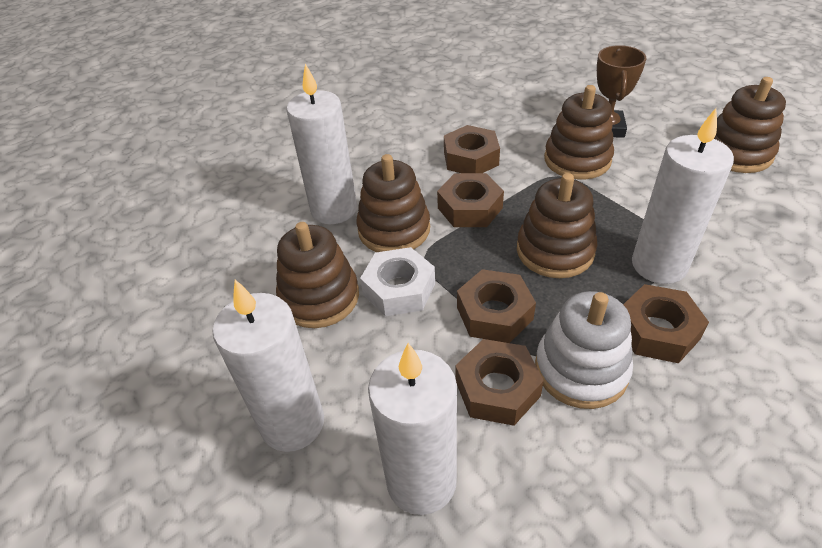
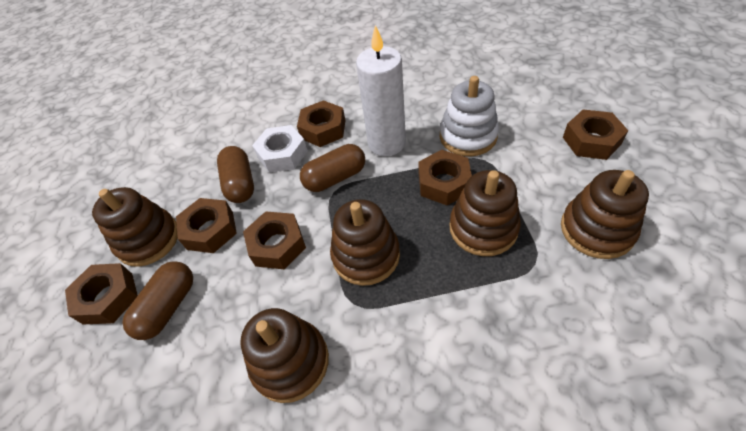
brown capsule: 0 -> 3
brown nut: 5 -> 6
brown trophy: 1 -> 0
white candle: 4 -> 1

